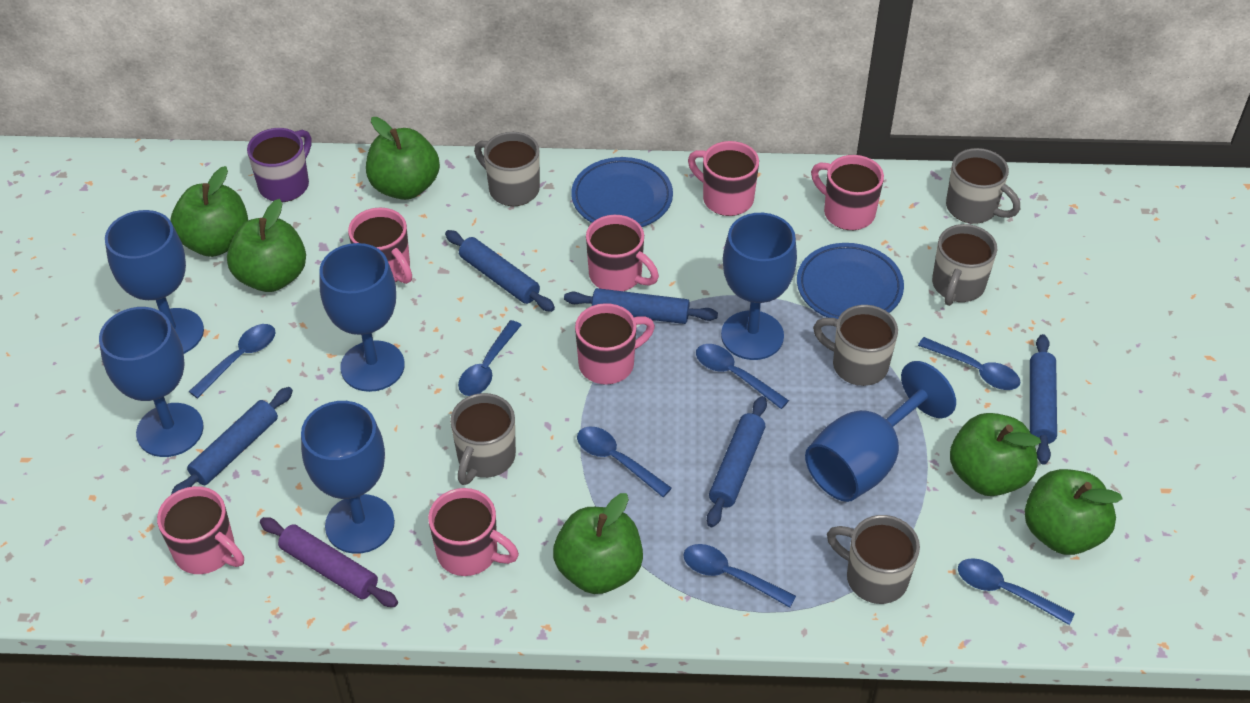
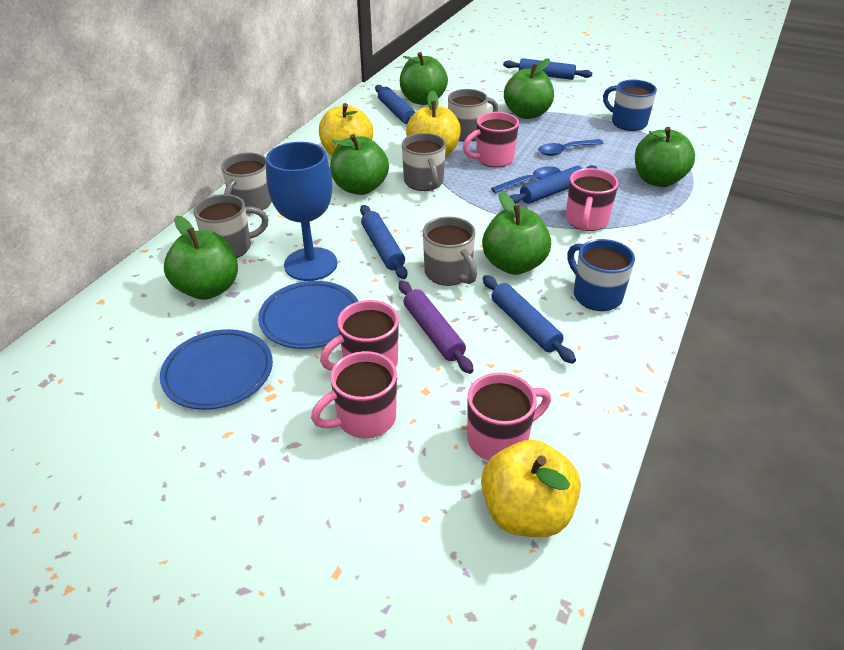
blue goblet: 6 -> 1
blue mug: 0 -> 2
blue spoon: 7 -> 2
grey mug: 6 -> 5
pink mug: 7 -> 5
purple mug: 1 -> 0
yellow apple: 0 -> 3

